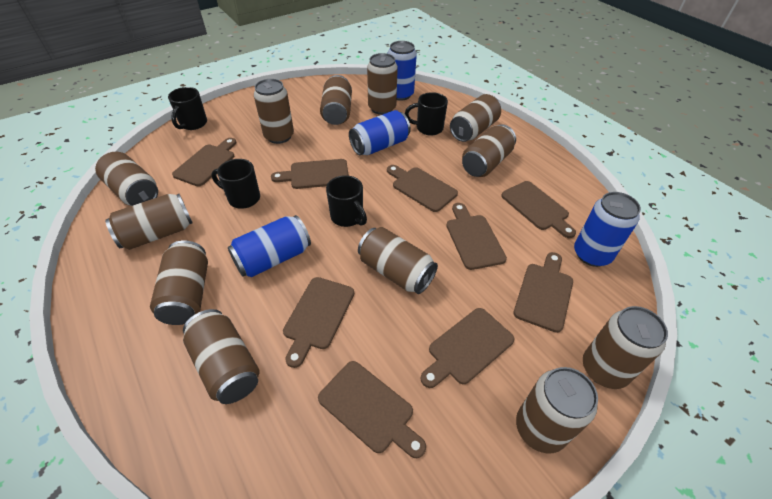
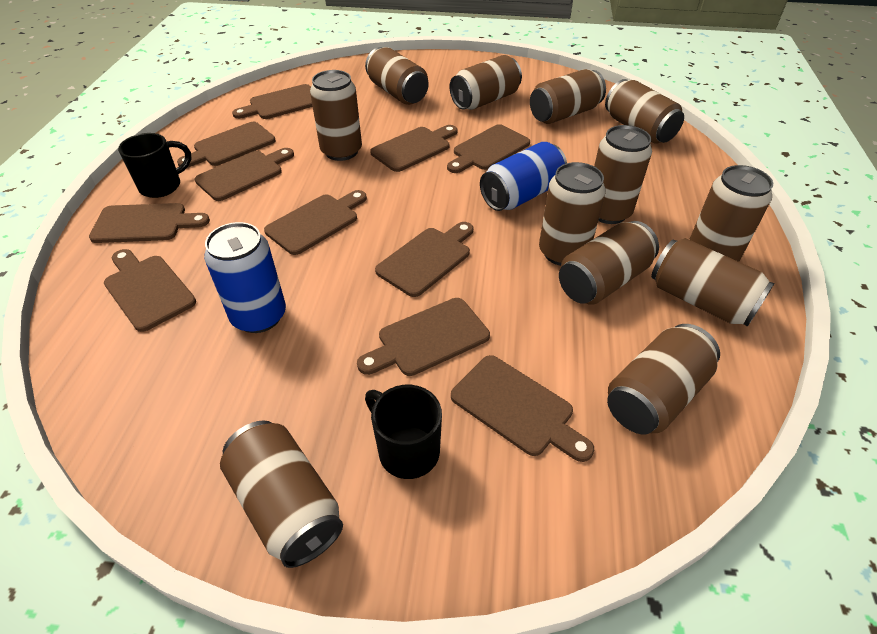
black mug: 4 -> 2
blue can: 4 -> 2
brown cutting board: 9 -> 11

